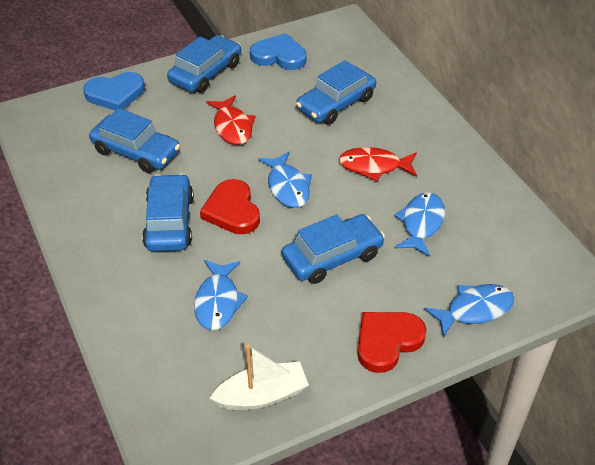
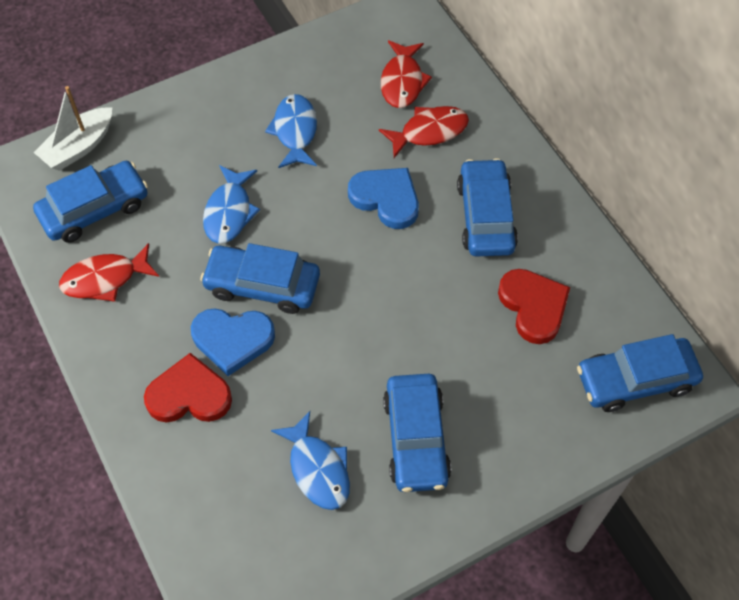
blue fish: 4 -> 3
red fish: 2 -> 3

